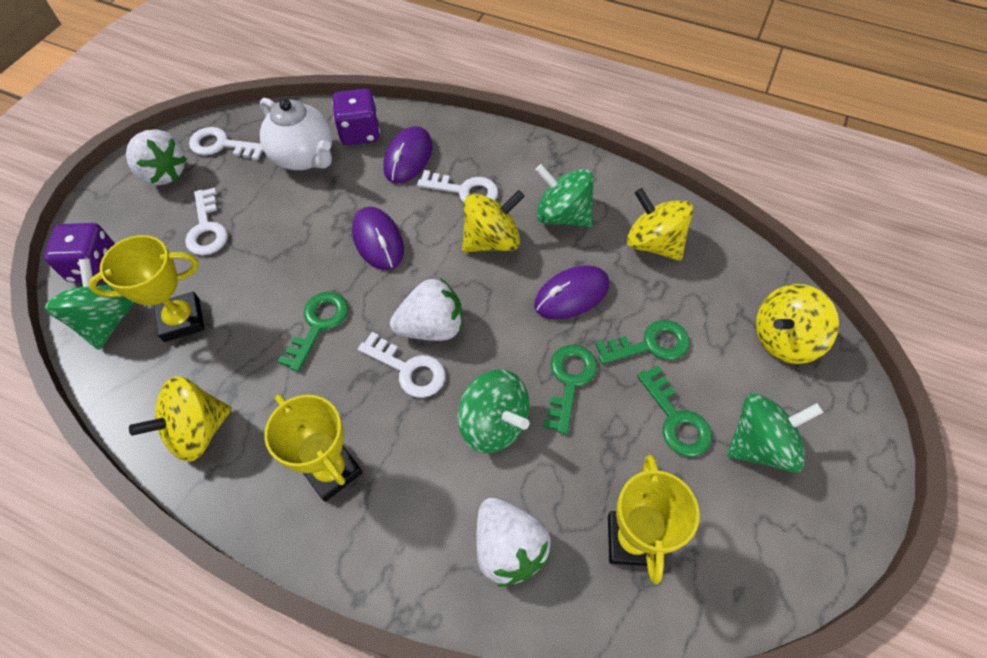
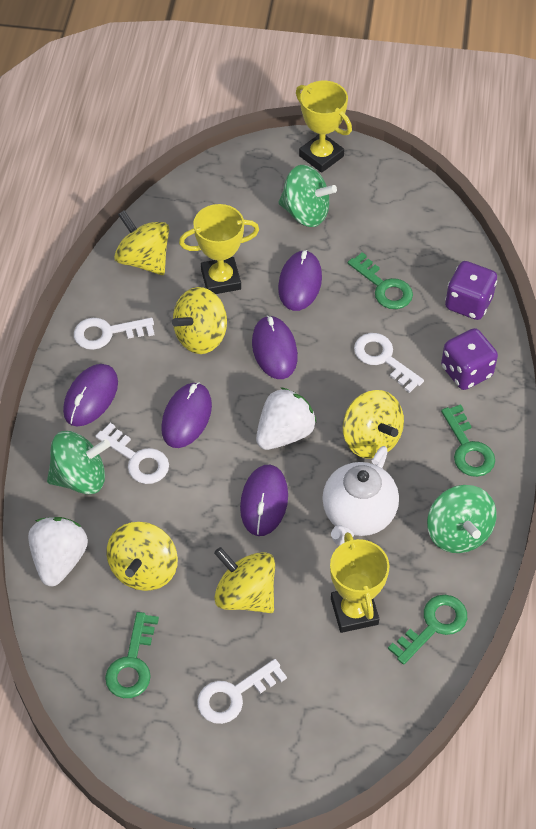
green spinning top: 4 -> 3
purple mouse: 3 -> 5
white strawberry: 3 -> 2
yellow spinning top: 4 -> 5

